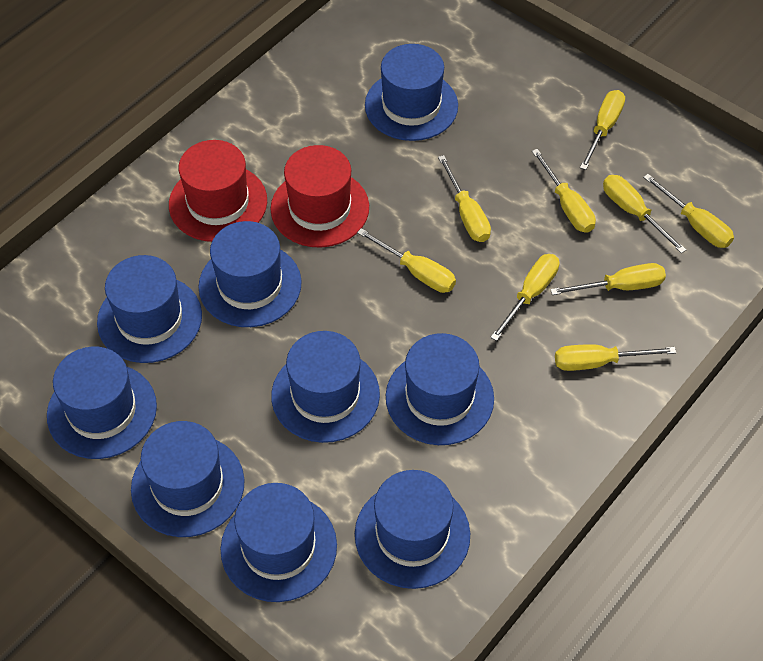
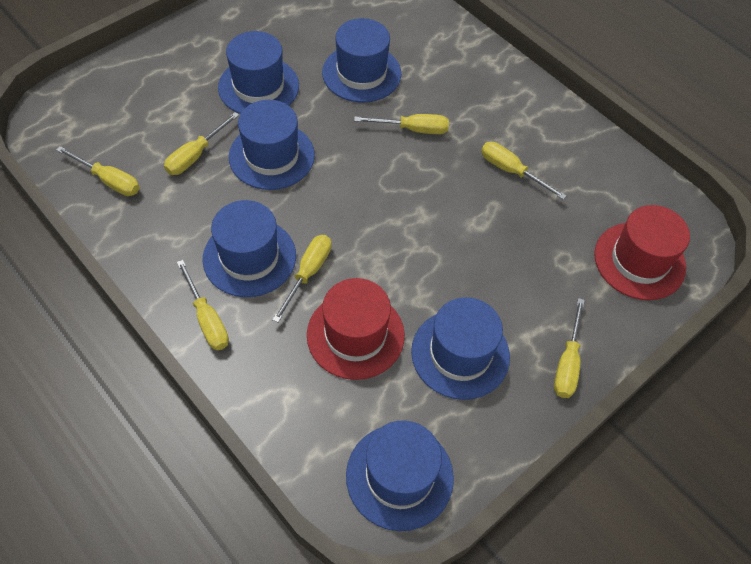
blue hat: 9 -> 6
yellow screwdriver: 9 -> 7

